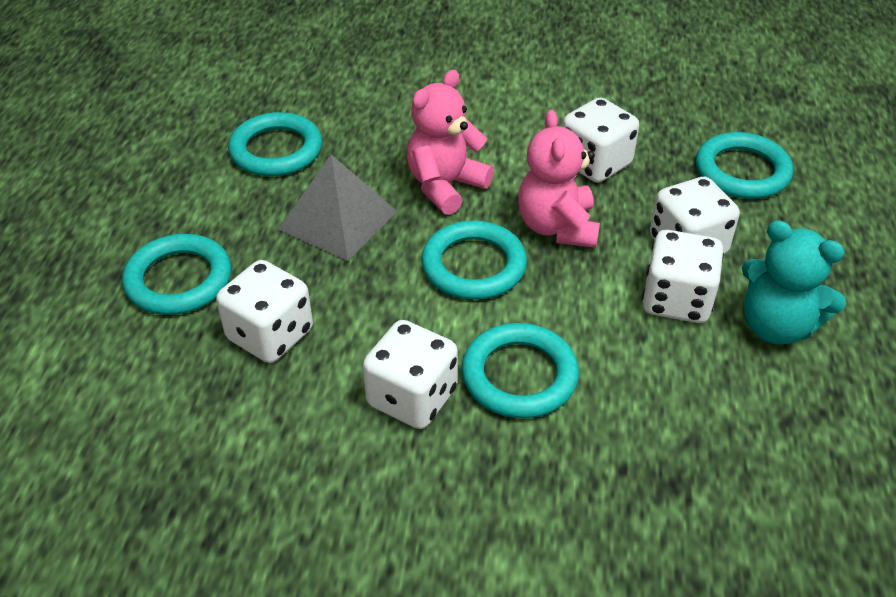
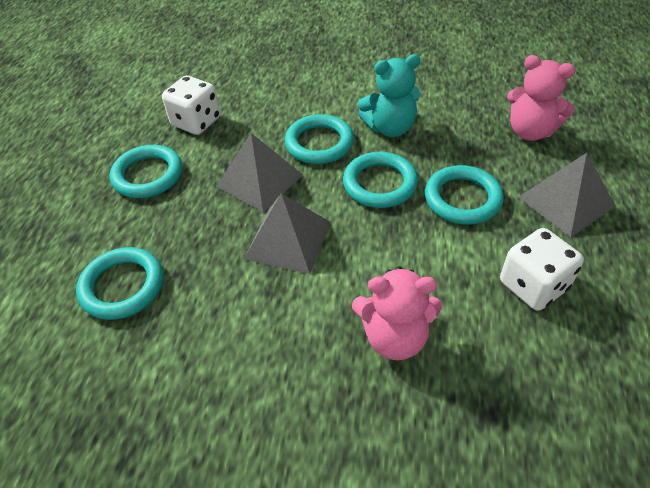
grey pyramid: 1 -> 3
white dice: 5 -> 2

